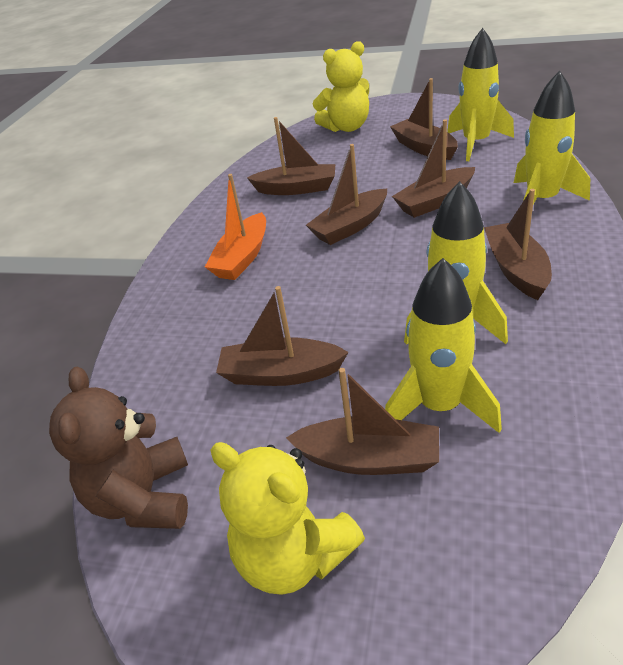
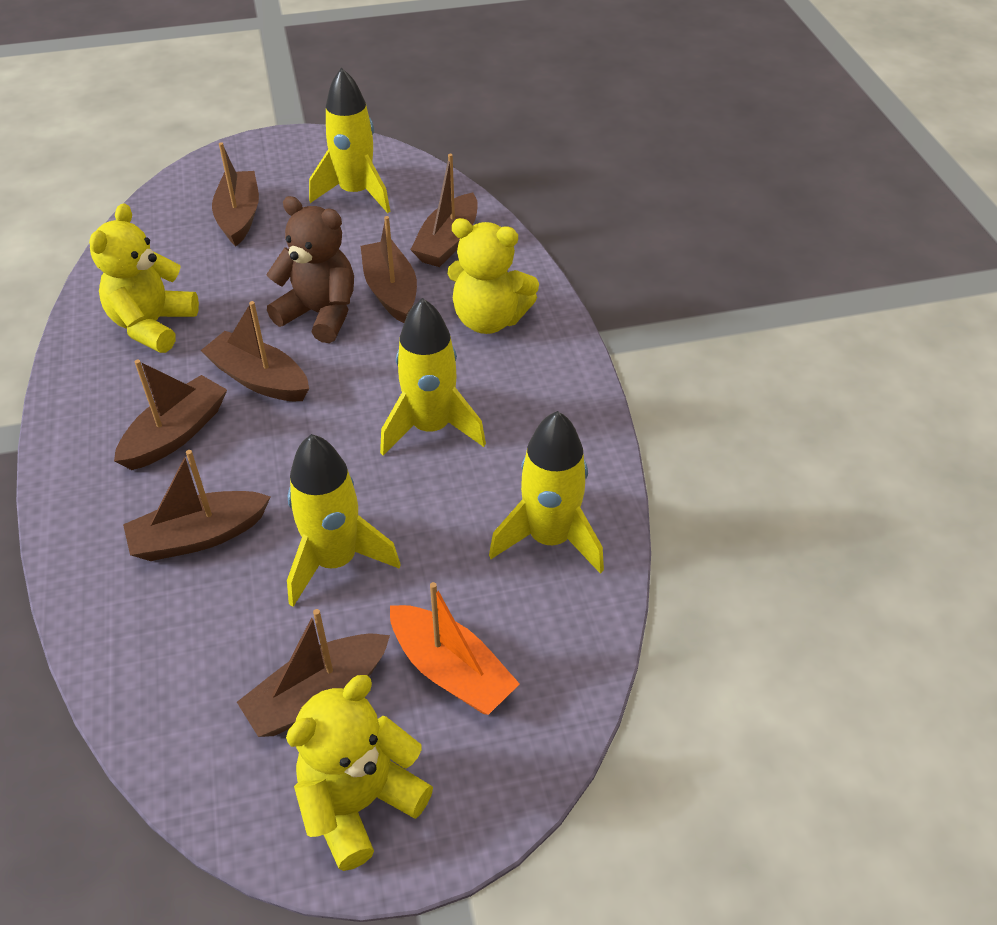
yellow teddy bear: 2 -> 3

